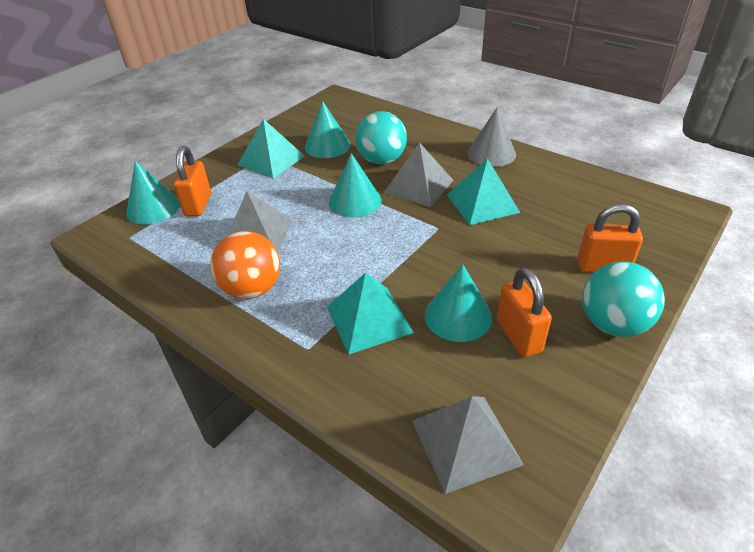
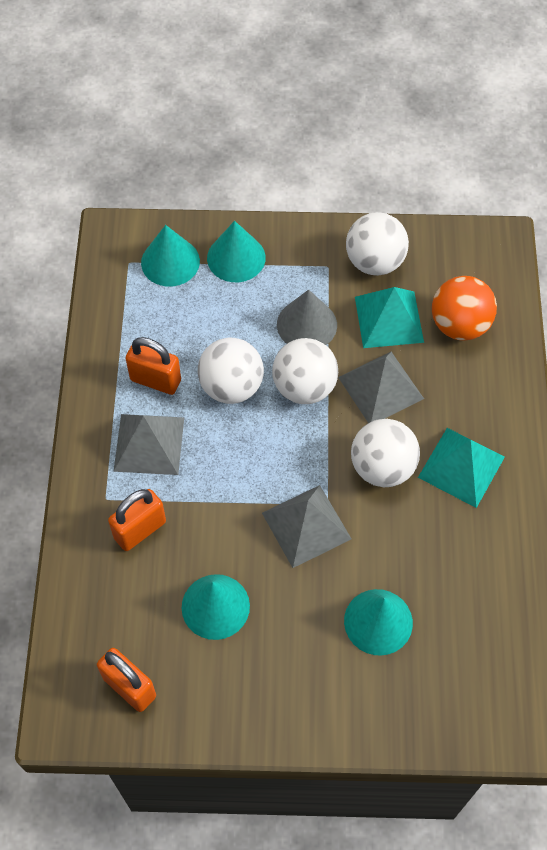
turquoise ball: 2 -> 0
turquoise pyramid: 3 -> 2
white ball: 0 -> 4

